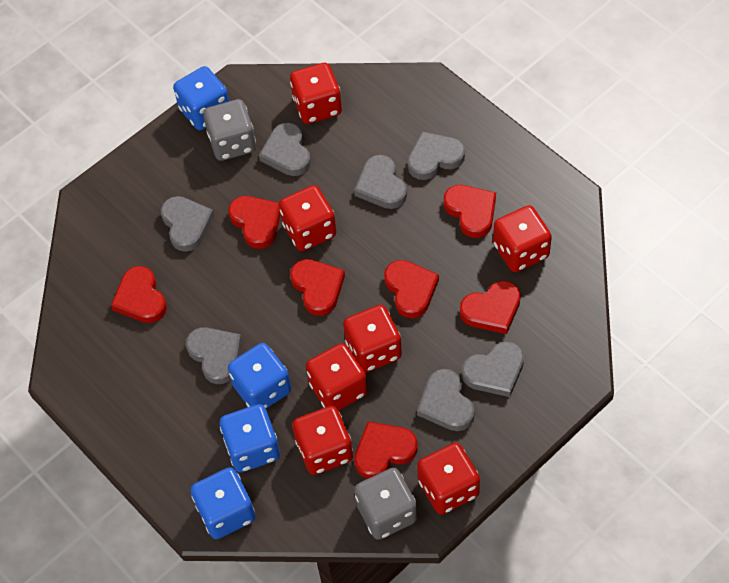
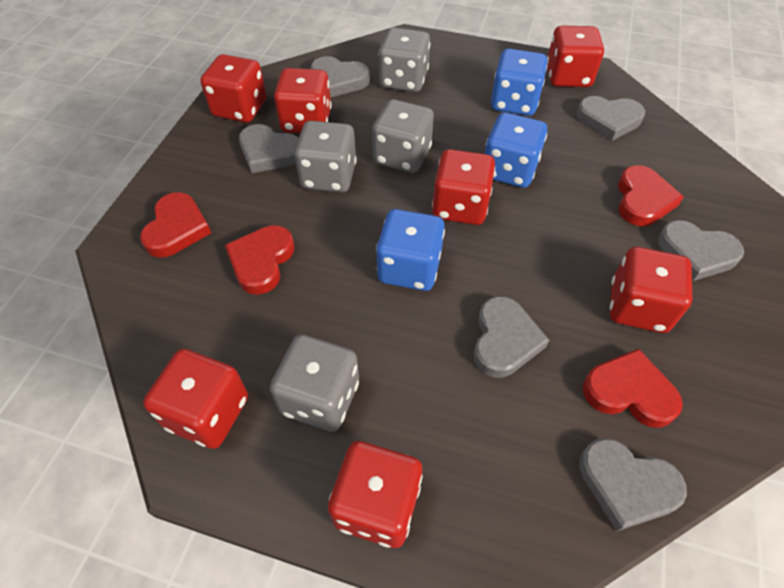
blue dice: 4 -> 3
grey dice: 2 -> 4
grey heart: 7 -> 6
red heart: 7 -> 4

